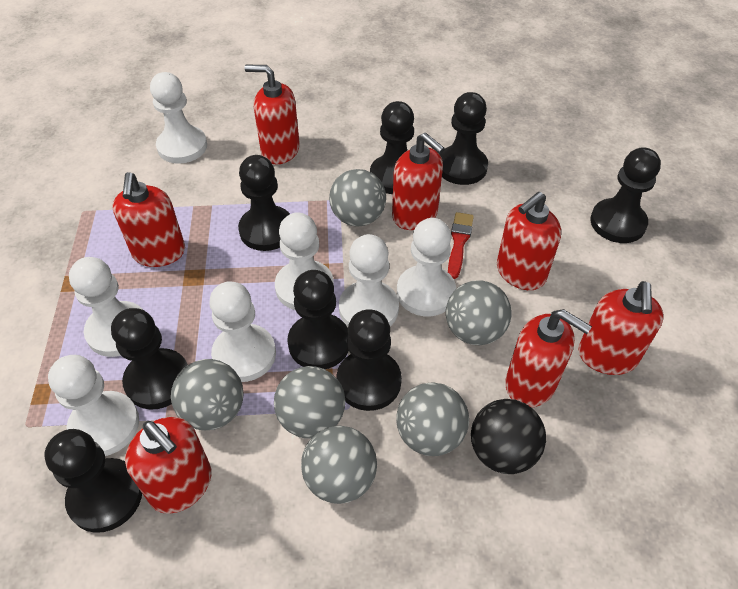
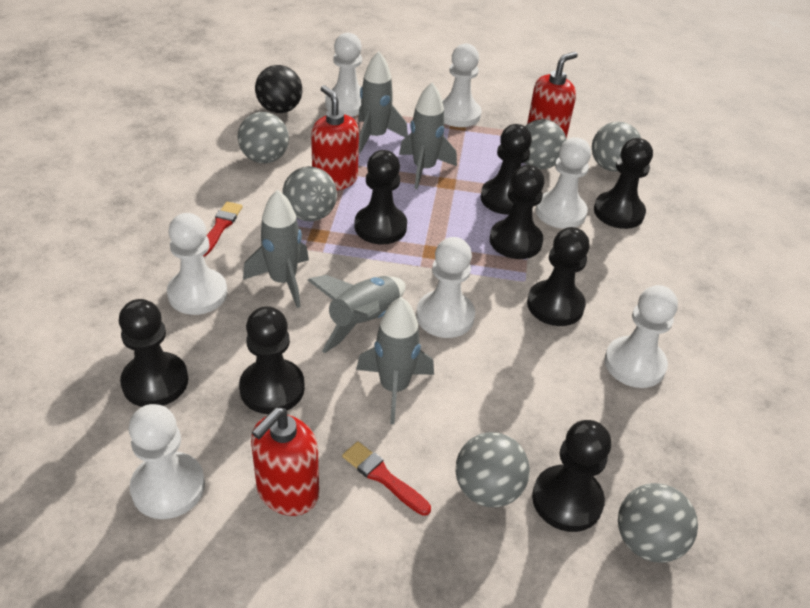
grey rocket: 0 -> 5
red brush: 1 -> 2
red soap dispenser: 7 -> 3

